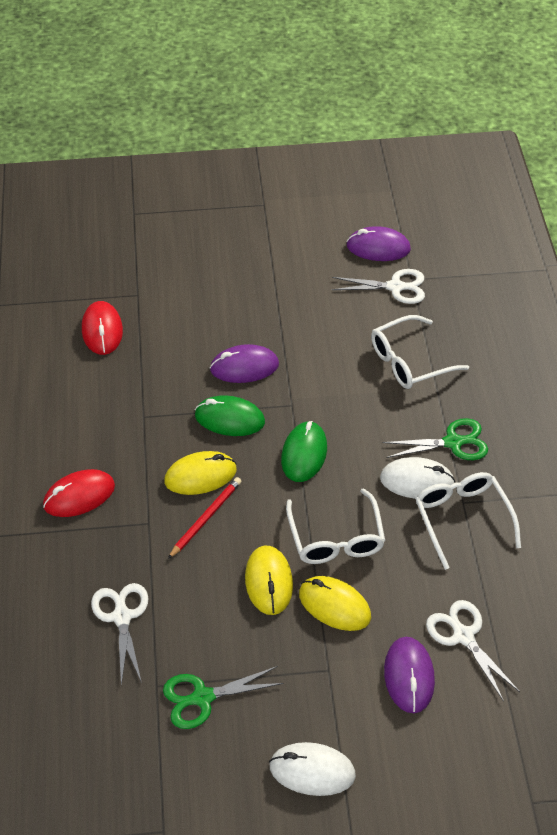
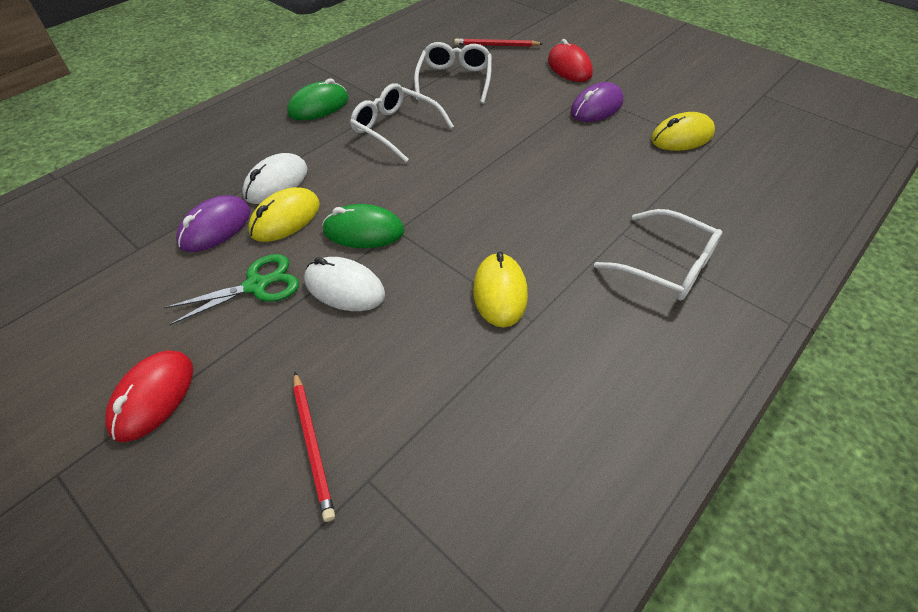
green scissors: 2 -> 1
purple mouse: 3 -> 2
red pencil: 1 -> 2
white scissors: 3 -> 0

